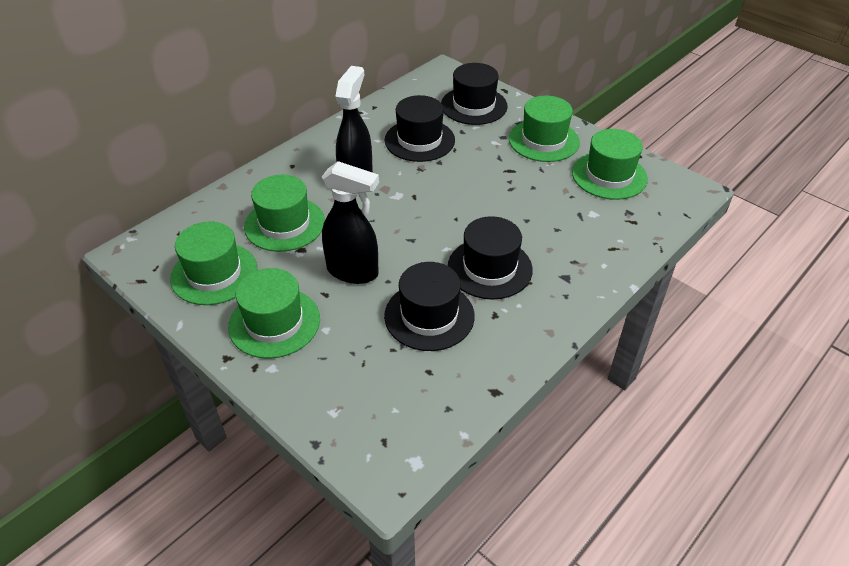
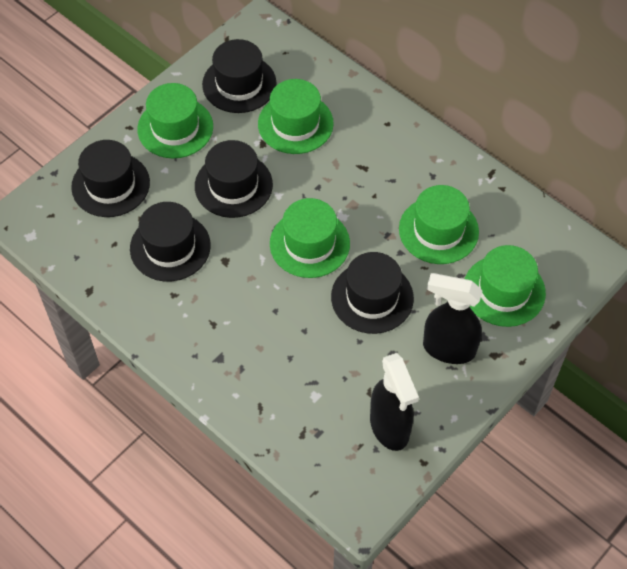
black hat: 4 -> 5

